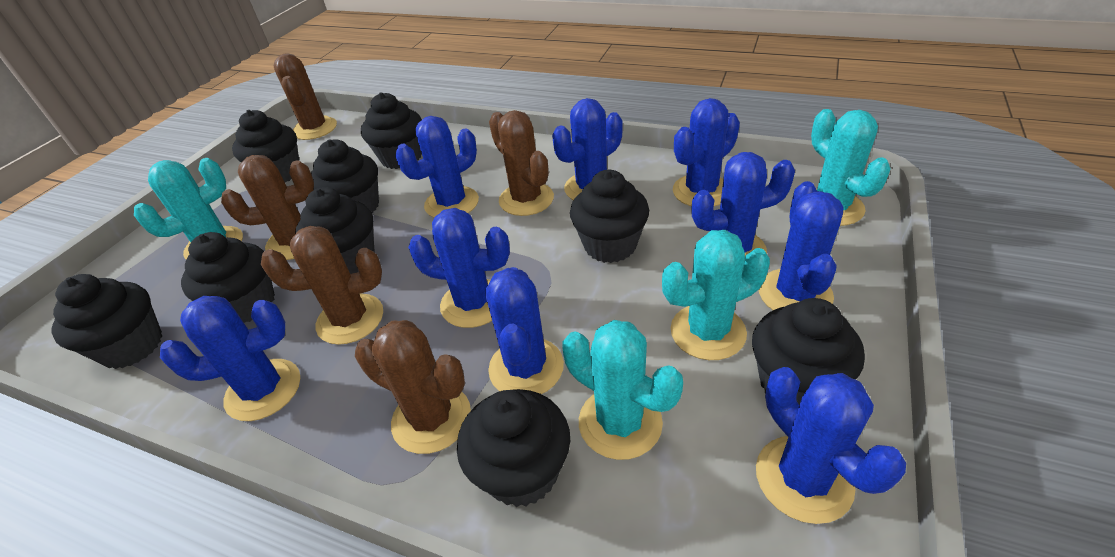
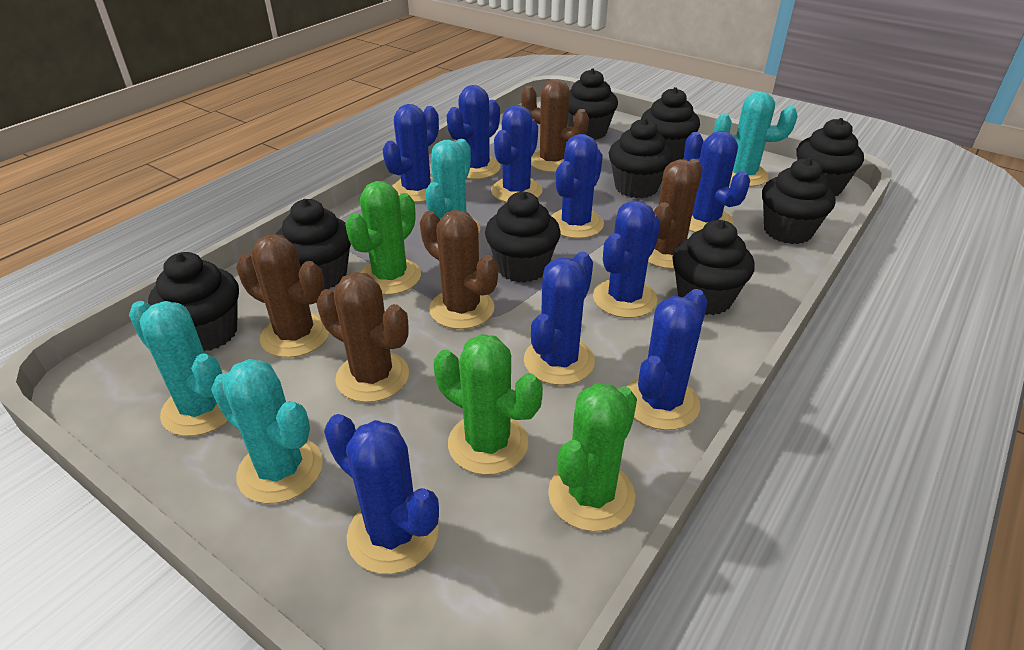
green cactus: 0 -> 3

